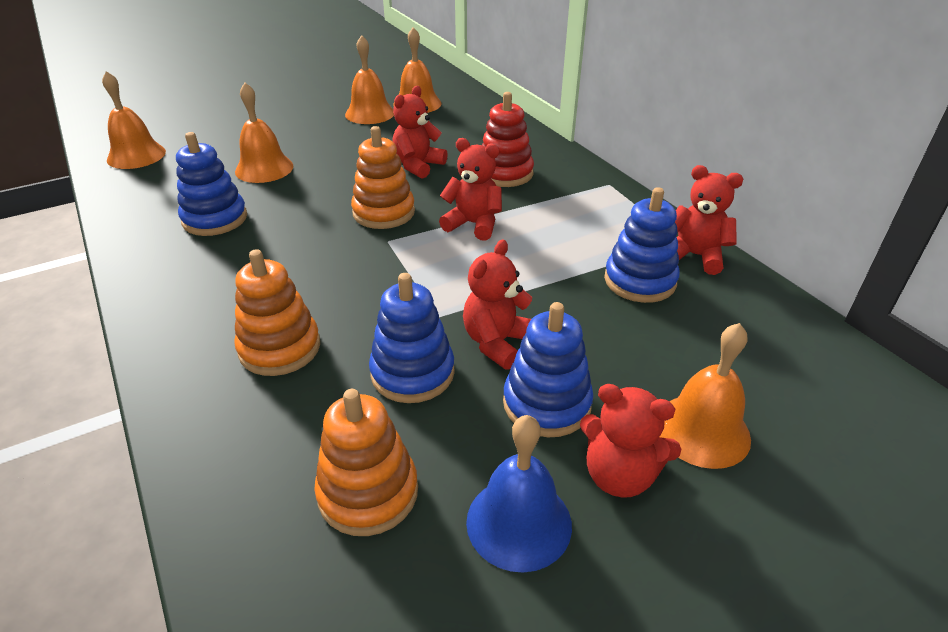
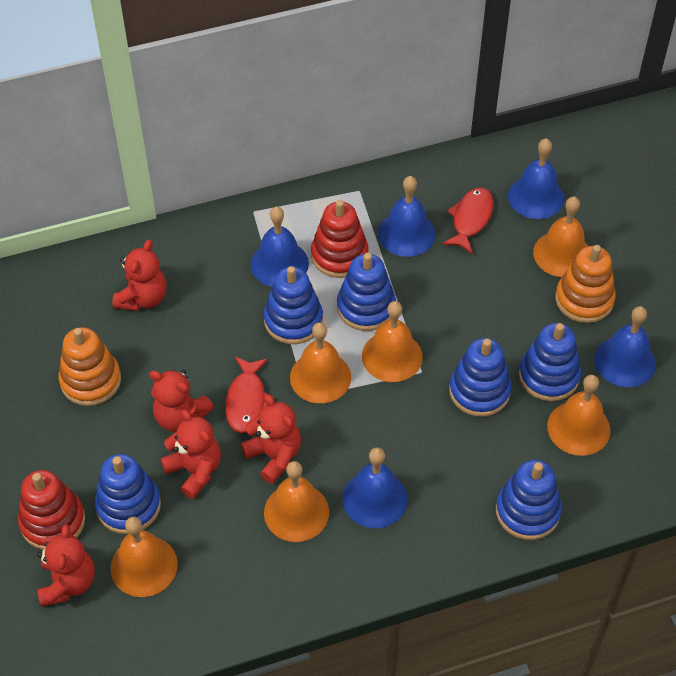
blue bell: 1 -> 5
blue stacking toy: 4 -> 6
orange bell: 5 -> 6
orange stacking toy: 3 -> 2
red fish: 0 -> 2
red stacking toy: 1 -> 2

